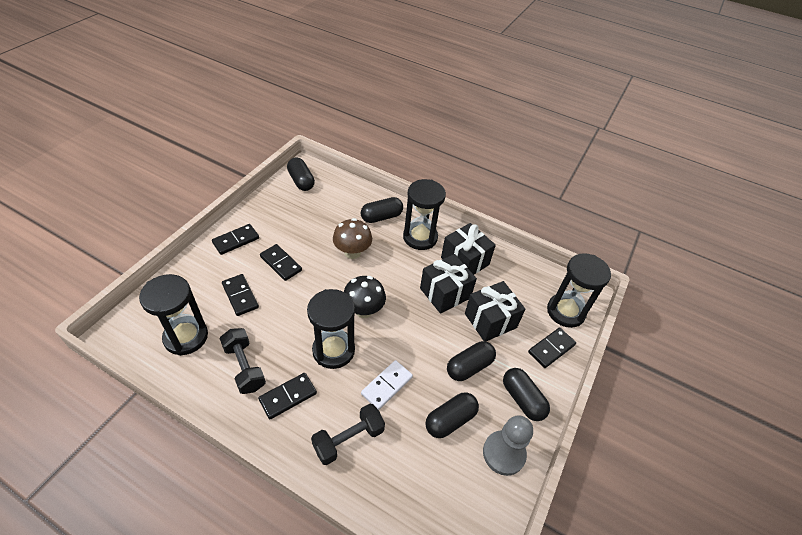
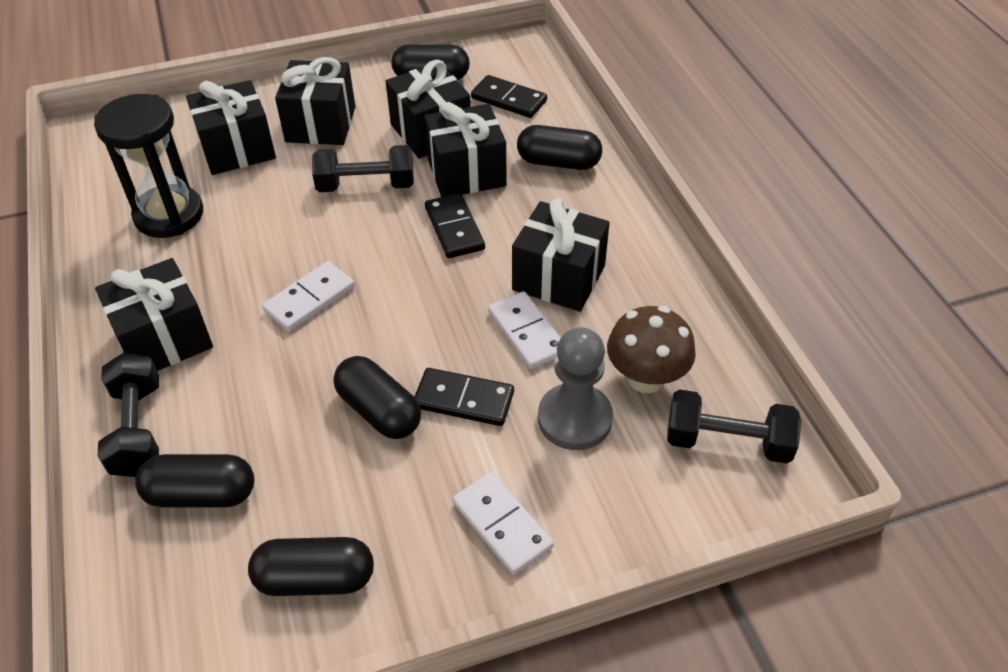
black domino: 5 -> 3
black dumbbell: 2 -> 3
black gift: 3 -> 6
black hourglass: 4 -> 1
black mushroom: 1 -> 0
white domino: 1 -> 3

